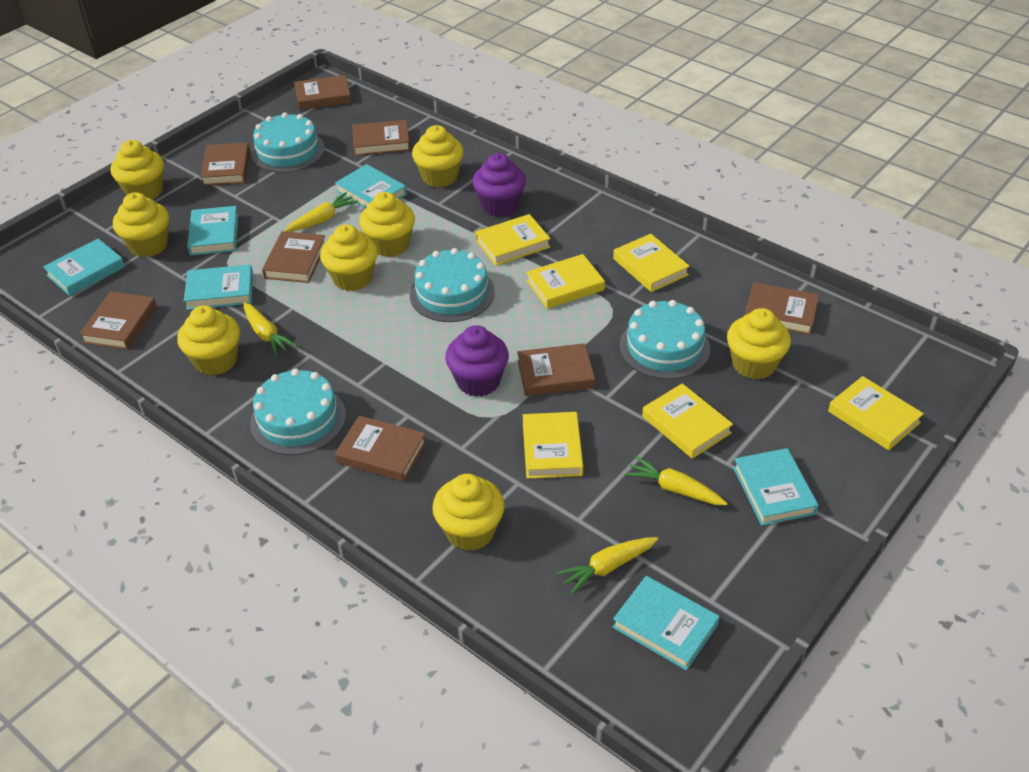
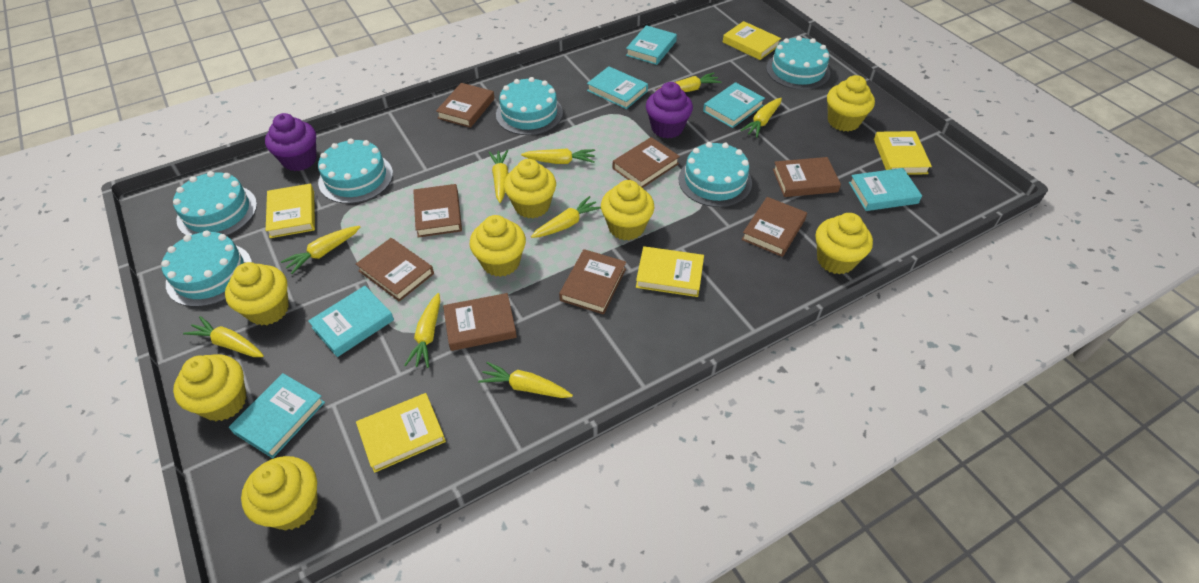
turquoise cake: 4 -> 6
yellow book: 6 -> 5
yellow carrot: 4 -> 9

